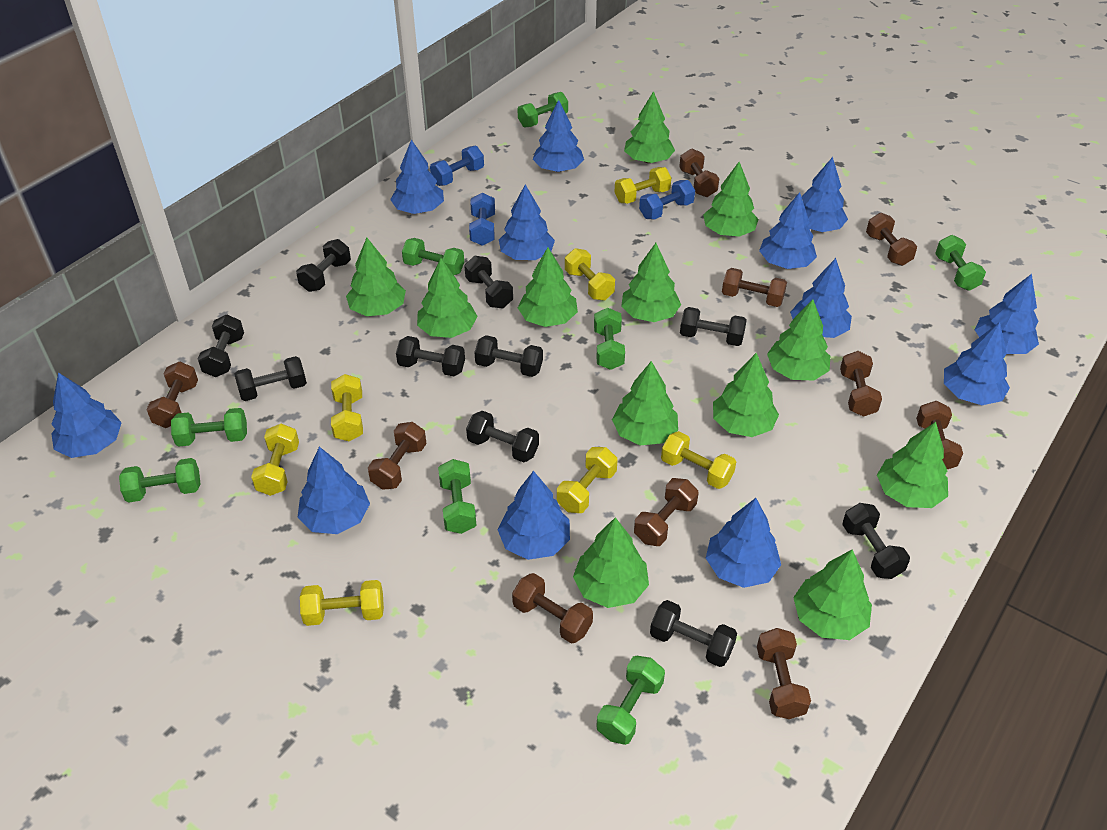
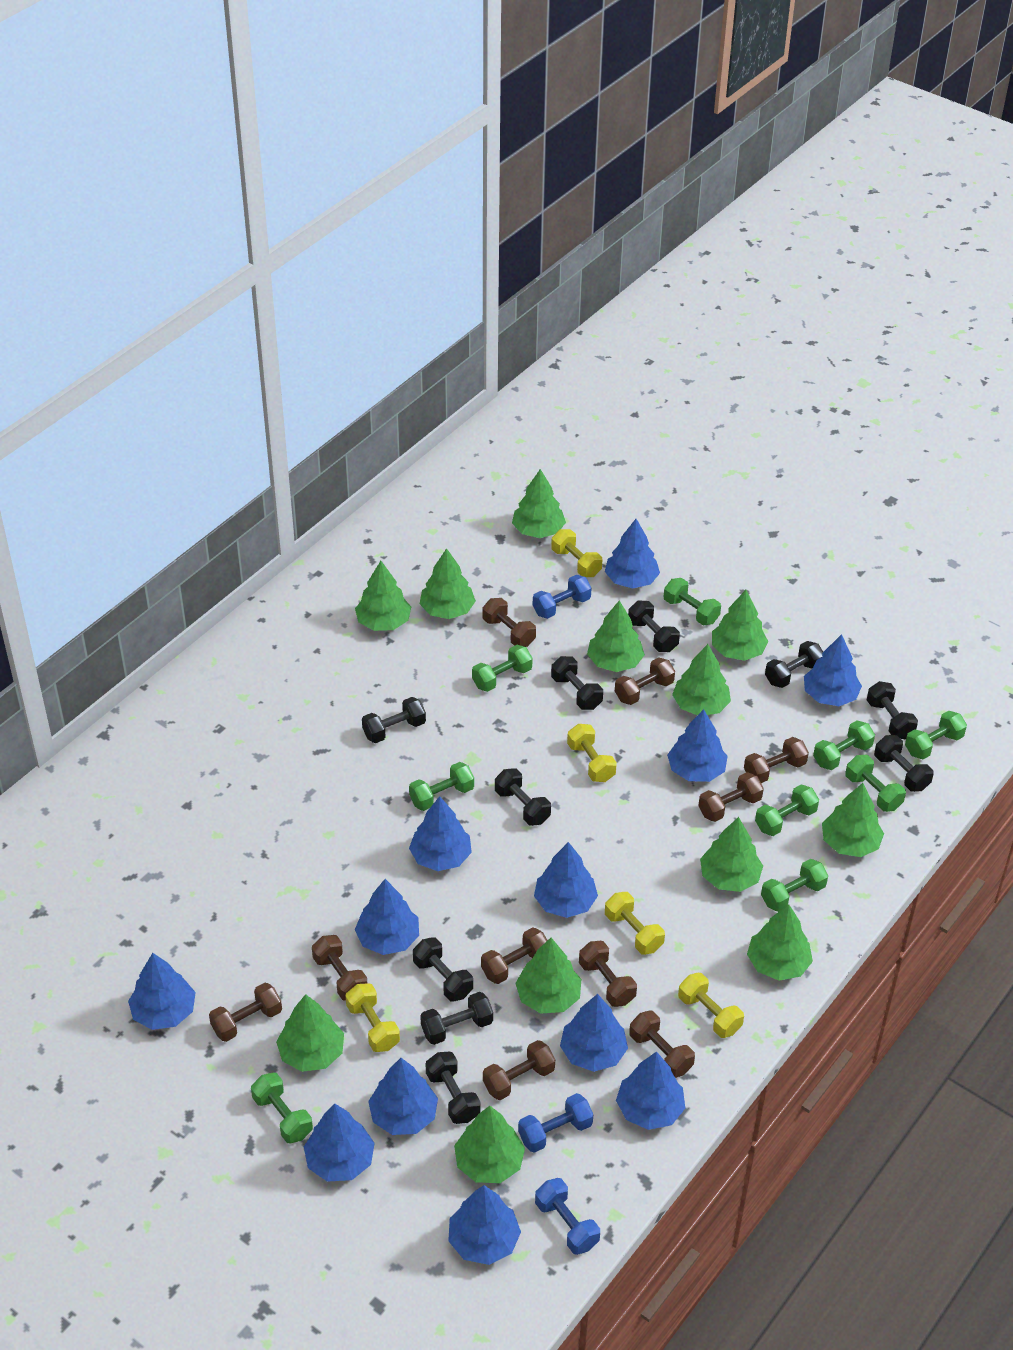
green dumbbell: 8 -> 9
yellow dumbbell: 7 -> 5

